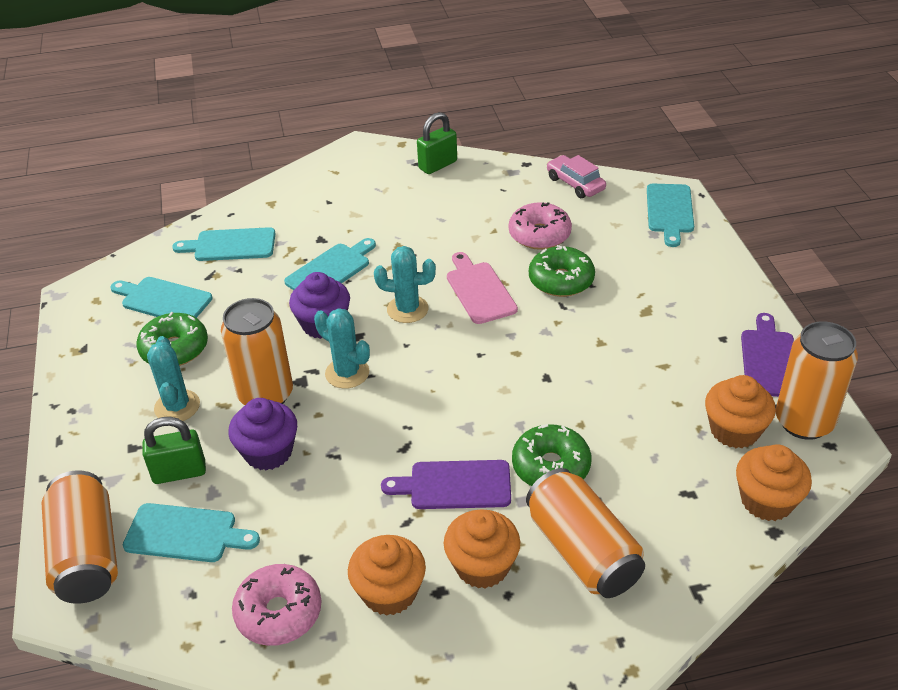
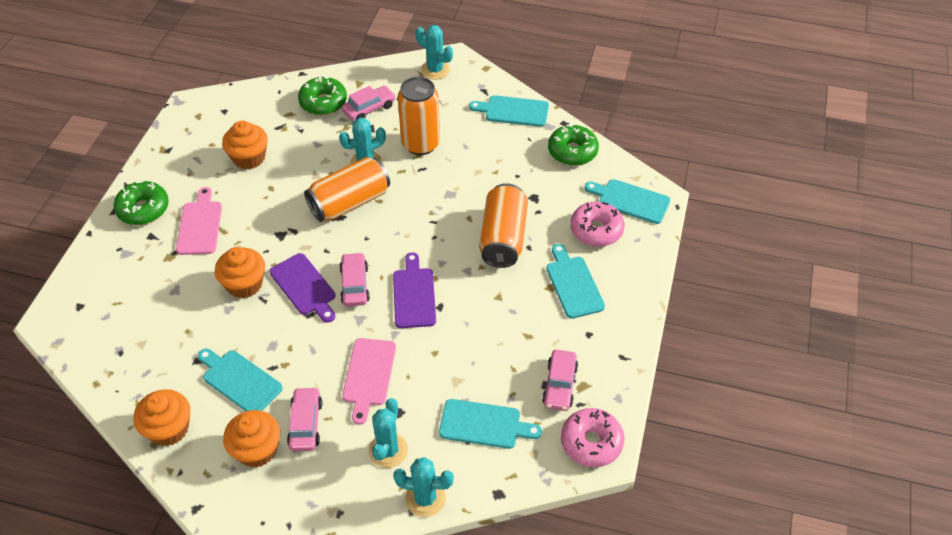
green padlock: 2 -> 0
orange can: 4 -> 3
pink car: 1 -> 4
pink cutting board: 1 -> 2
purple cupcake: 2 -> 0
turquoise cactus: 3 -> 4

